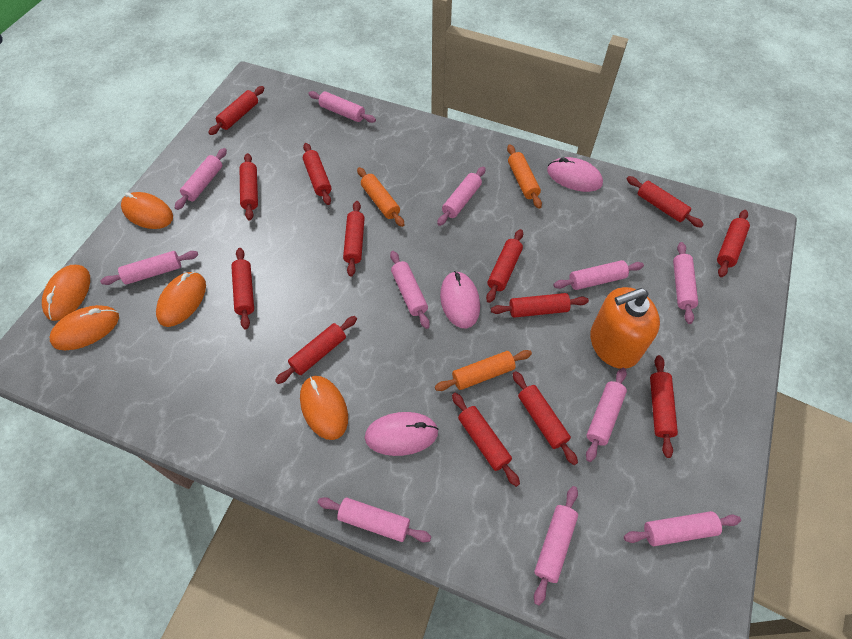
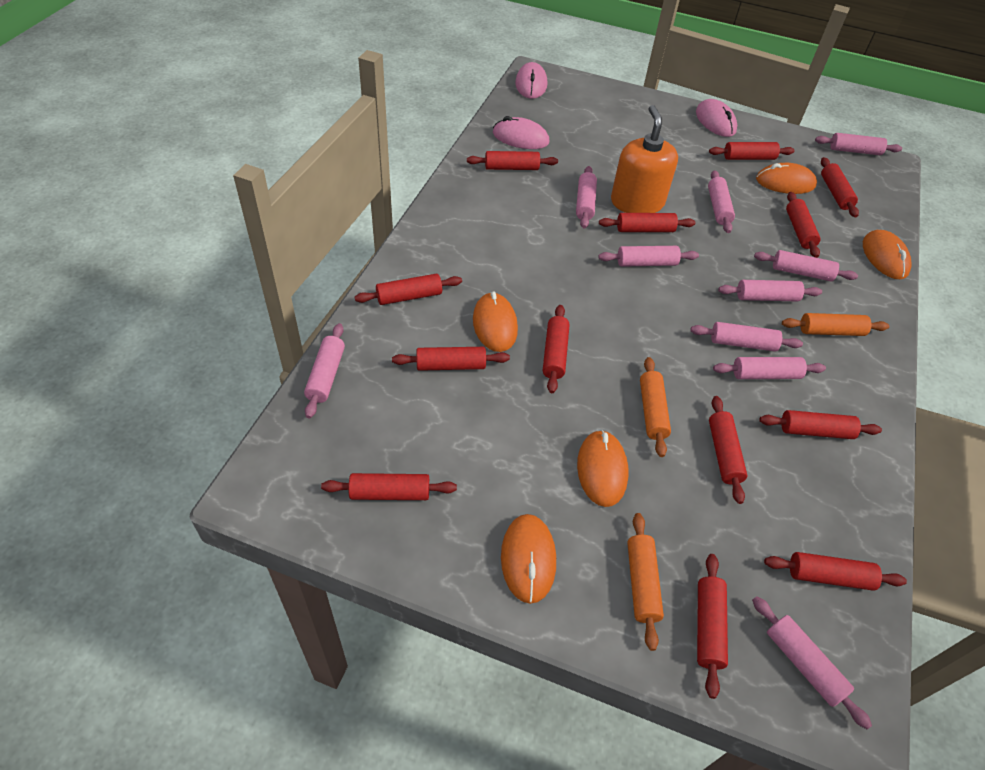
pink rolling pin: 11 -> 10

